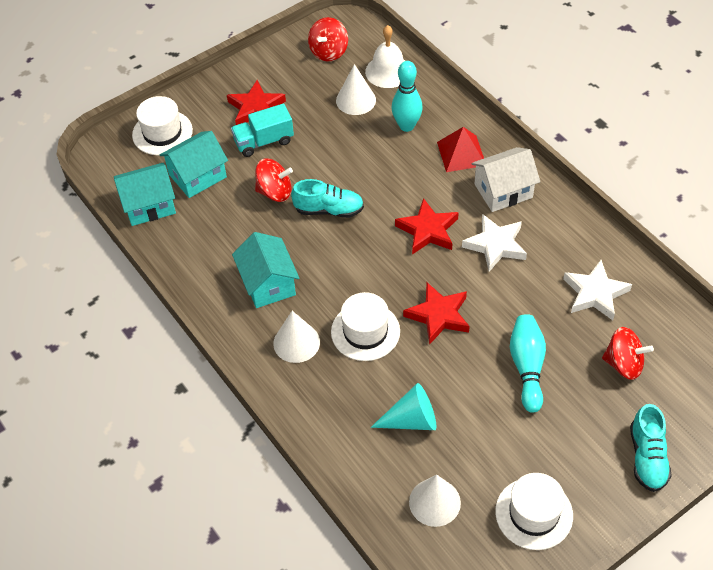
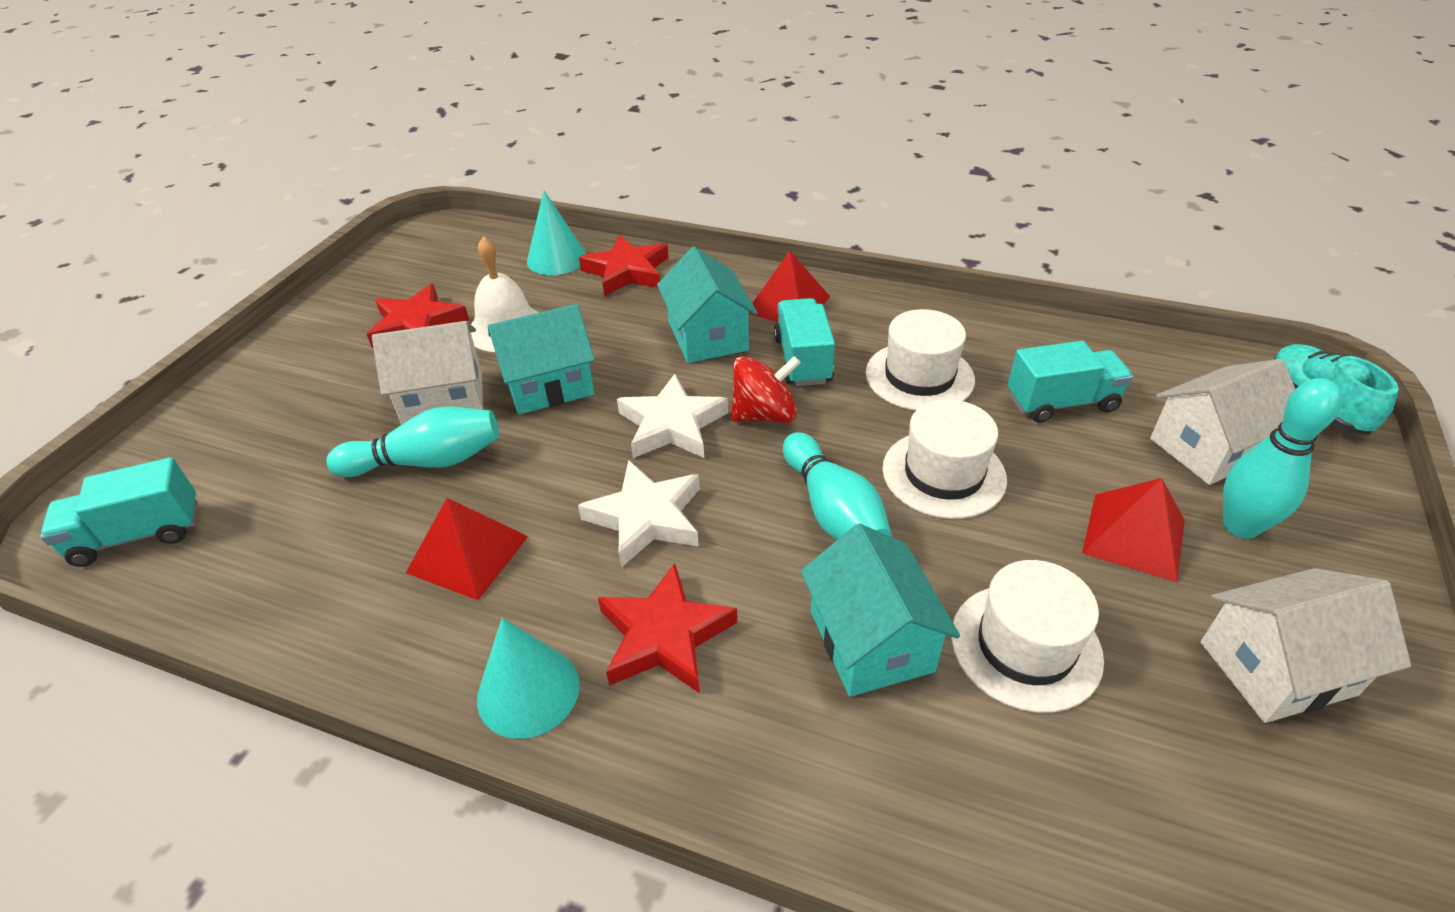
red pyramid: 1 -> 3
red spinning top: 3 -> 1
turquoise bowling pin: 2 -> 3
turquoise cone: 1 -> 2
turquoise shoe: 2 -> 1
turquoise truck: 1 -> 3
white cone: 3 -> 0
white house: 1 -> 3

